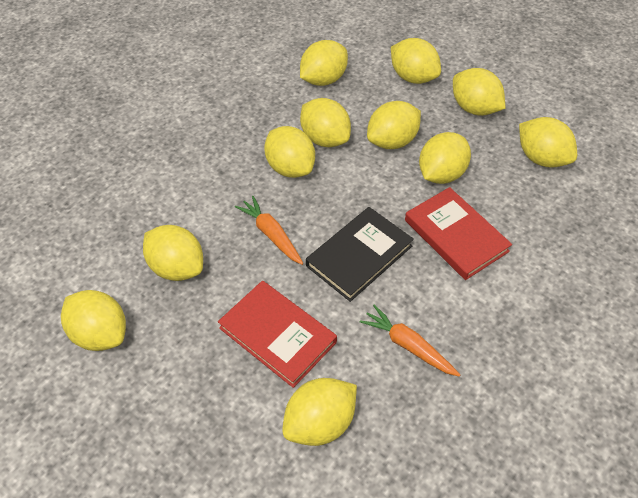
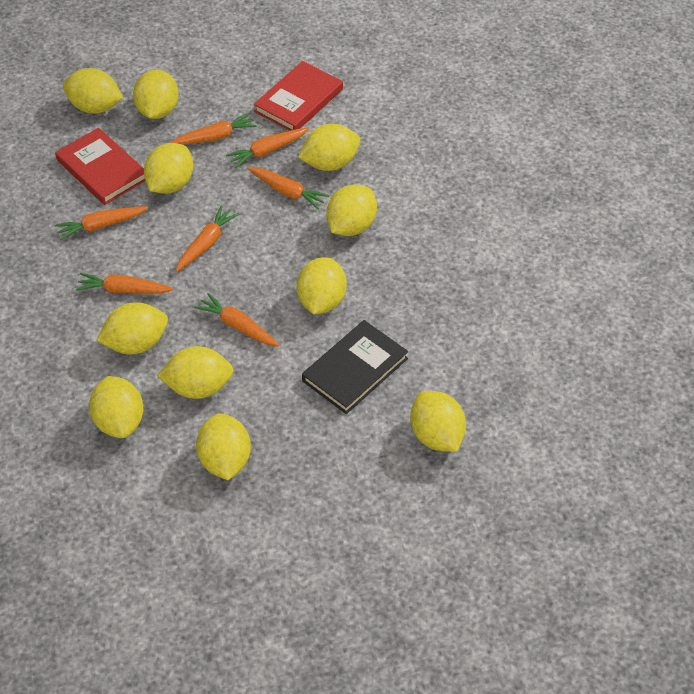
orange carrot: 2 -> 7

